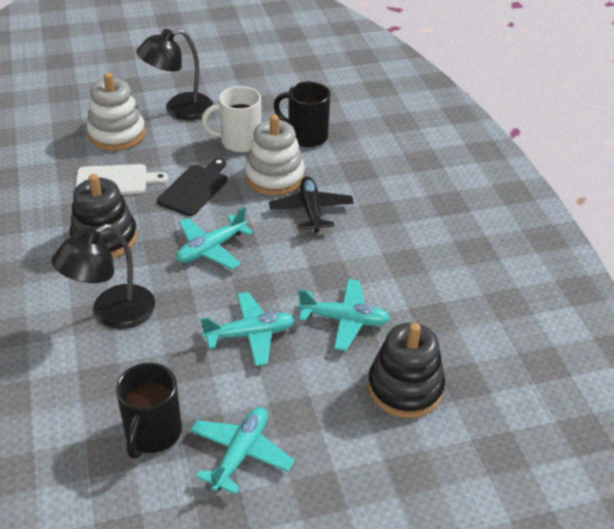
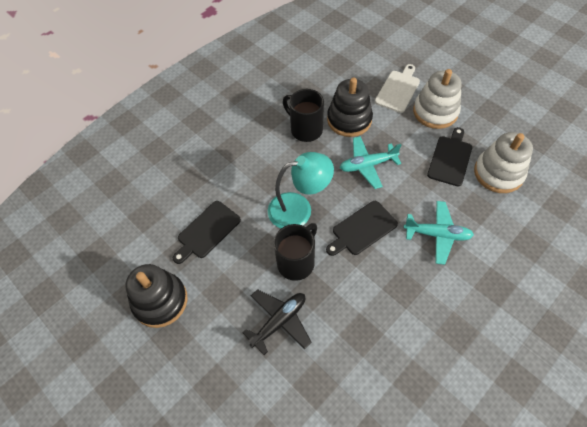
black cutting board: 1 -> 3
black lamp: 2 -> 0
turquoise lamp: 0 -> 1
turquoise plane: 4 -> 2
white mug: 1 -> 0

